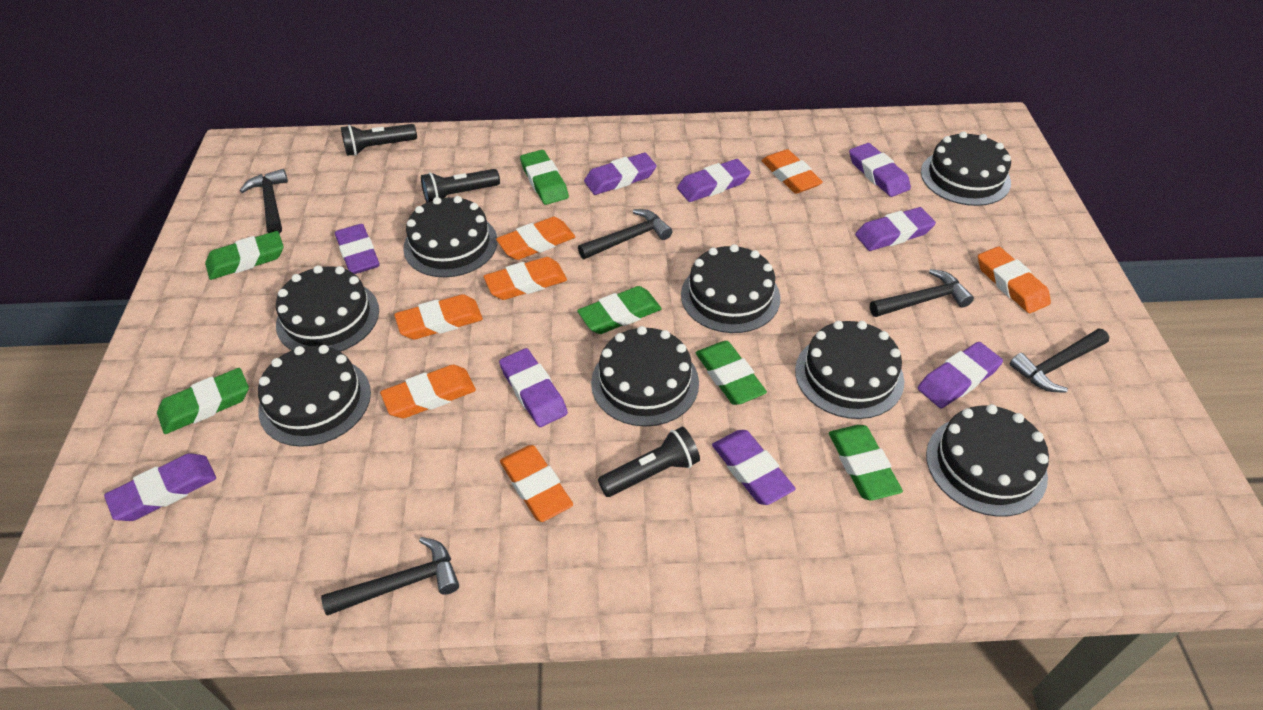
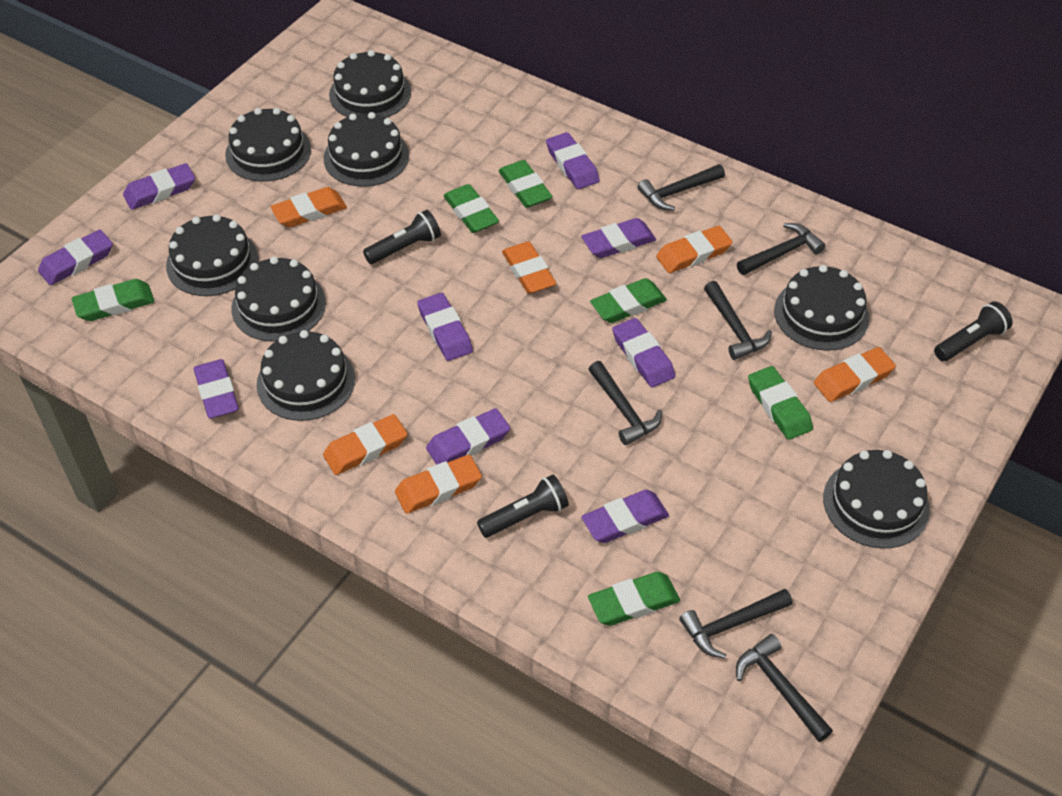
black hammer: 5 -> 6
orange eraser: 7 -> 6

